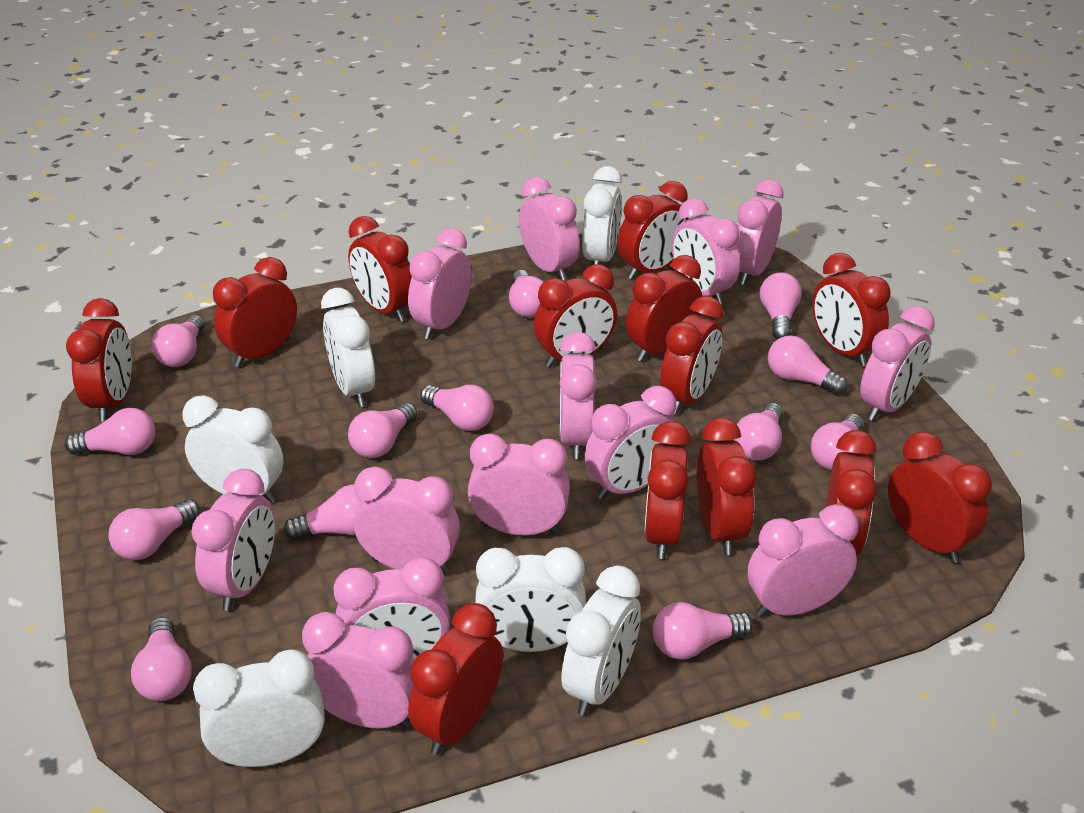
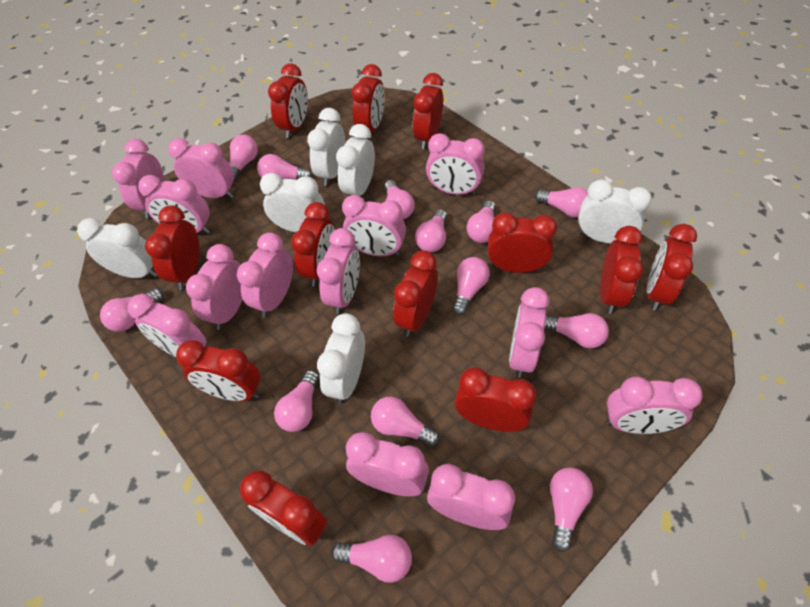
red clock: 13 -> 12

